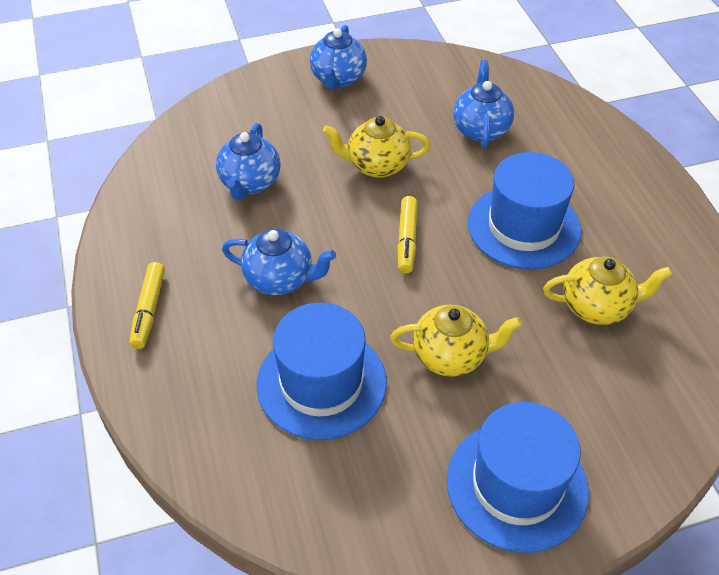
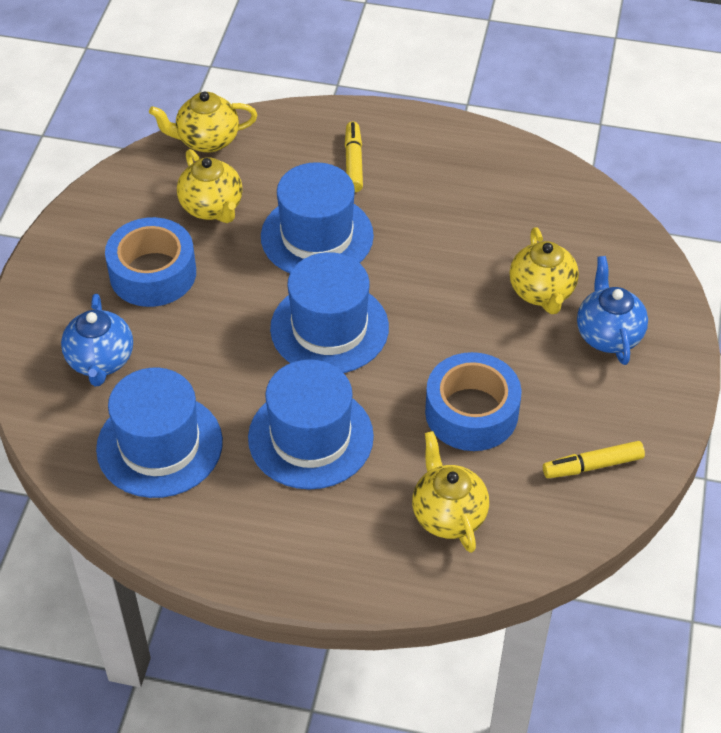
blue hat: 3 -> 4
blue tape: 0 -> 2
blue teapot: 4 -> 2
yellow teapot: 3 -> 4

